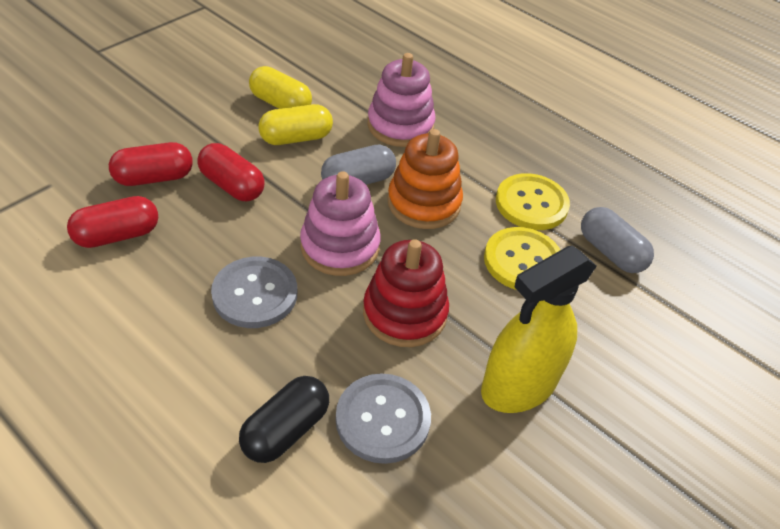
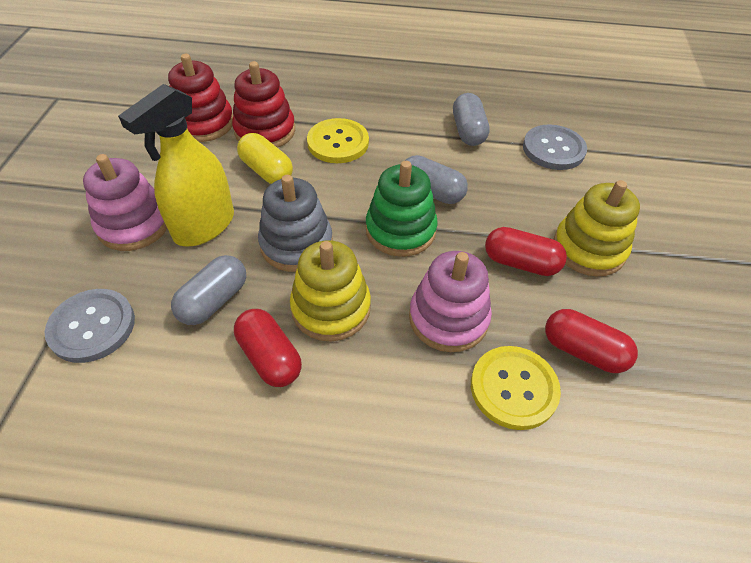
black capsule: 1 -> 0
green stacking toy: 0 -> 1
grey capsule: 2 -> 3
grey stacking toy: 0 -> 1
orange stacking toy: 1 -> 0
red stacking toy: 1 -> 2
yellow capsule: 2 -> 1
yellow stacking toy: 0 -> 2

